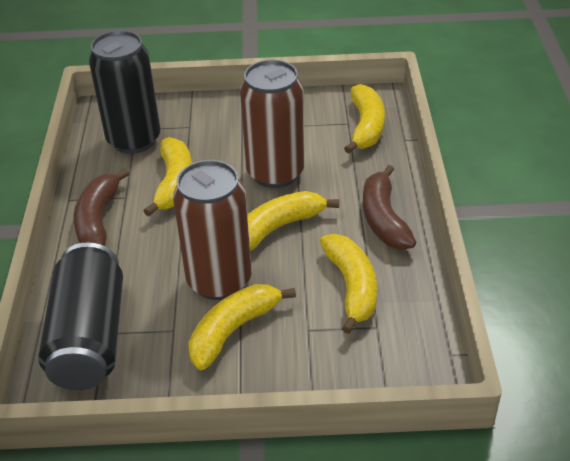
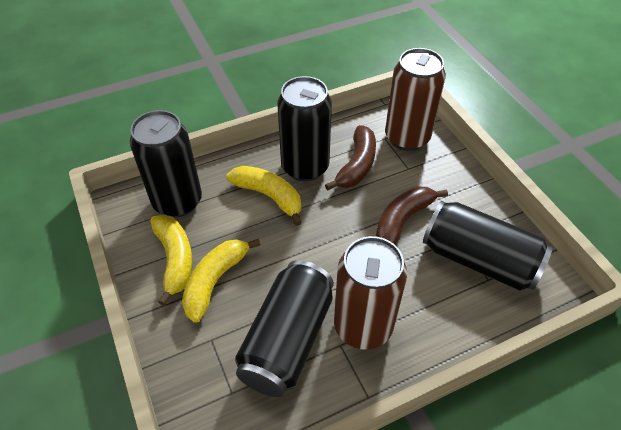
black can: 2 -> 4
yellow banana: 5 -> 3

